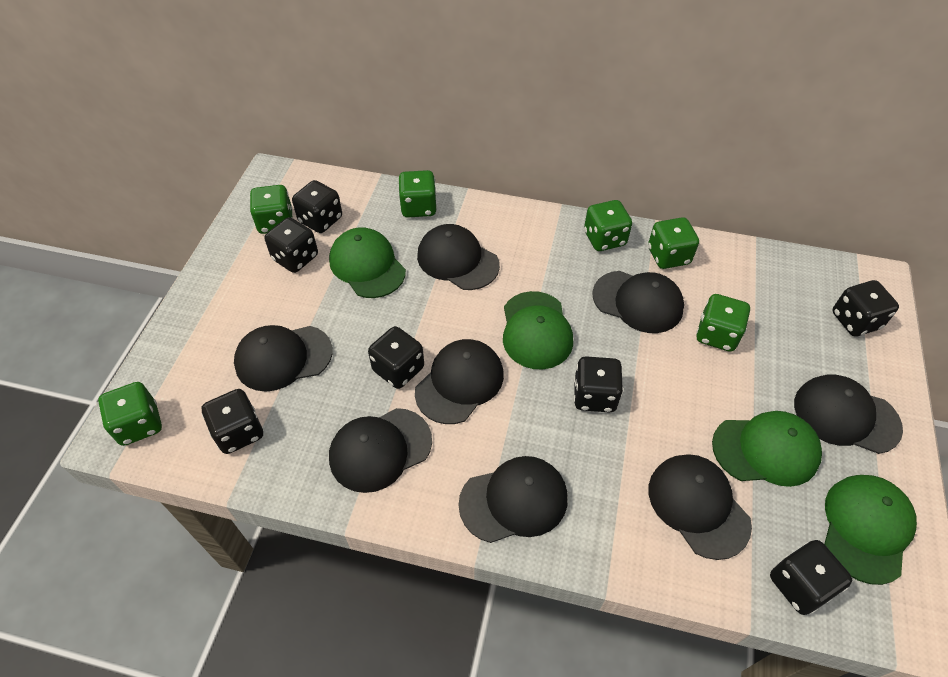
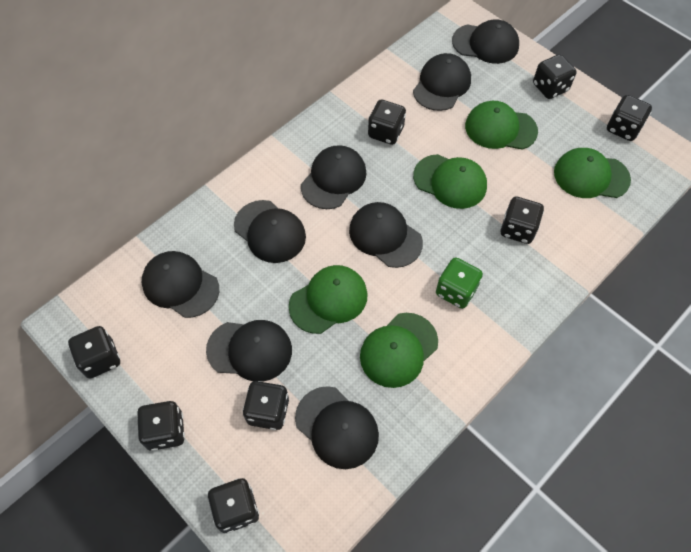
black dice: 7 -> 8
green cap: 4 -> 5
green dice: 6 -> 1

